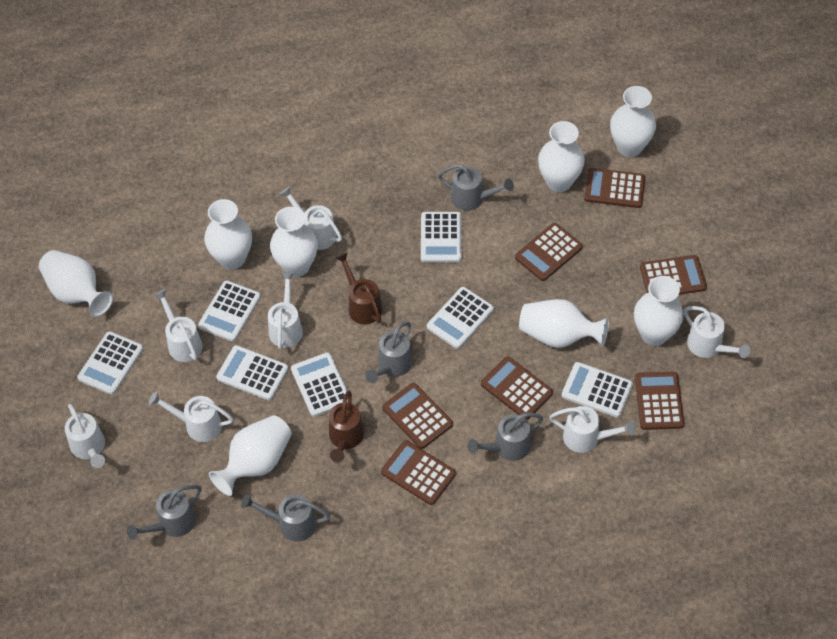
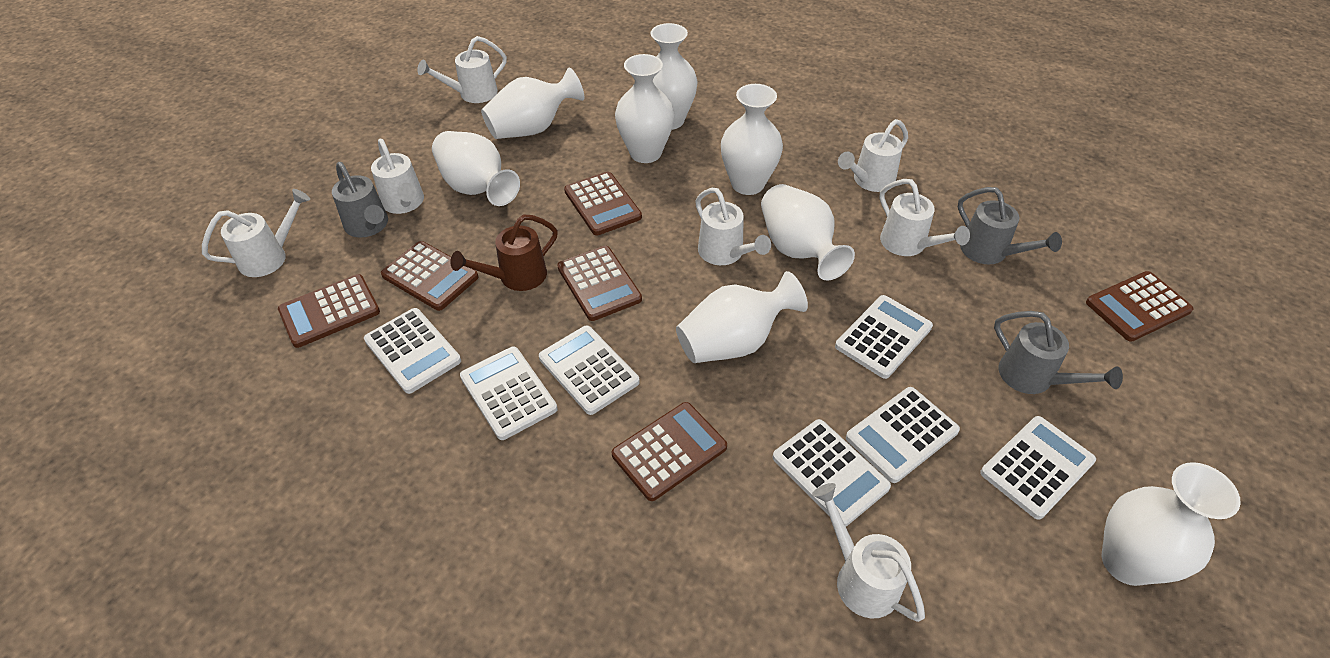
brown calculator: 7 -> 6
brown watering can: 2 -> 1
grey watering can: 5 -> 3

